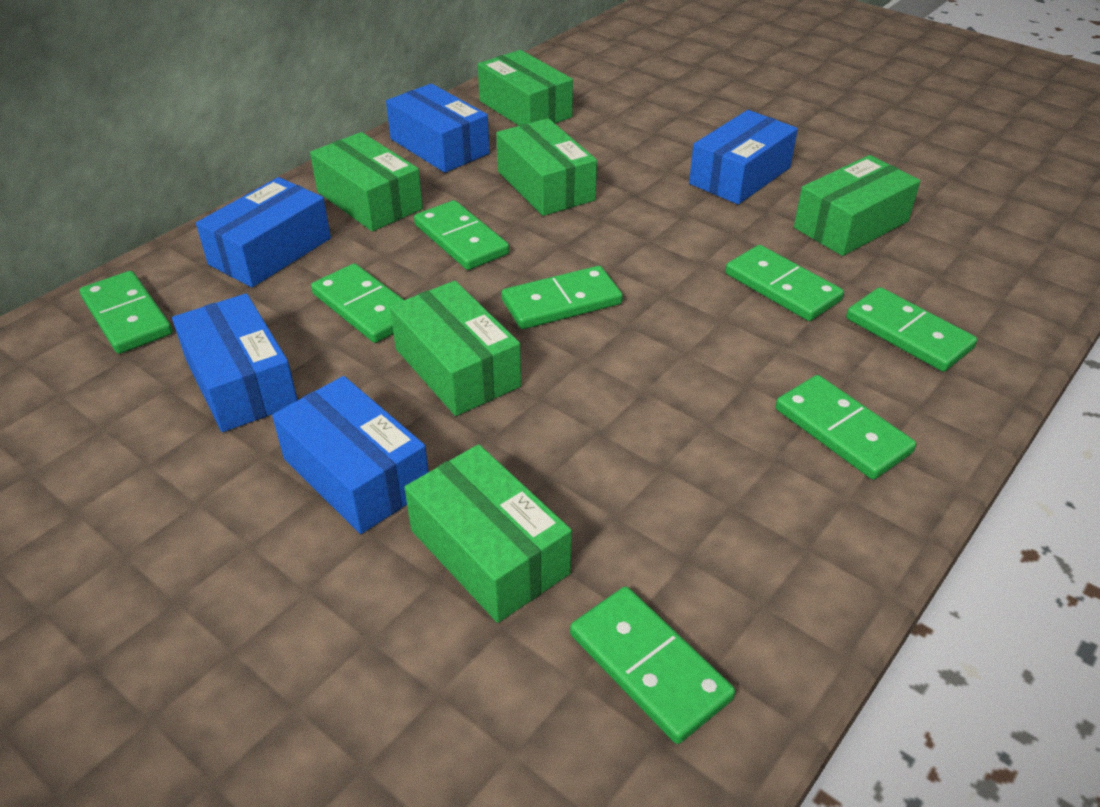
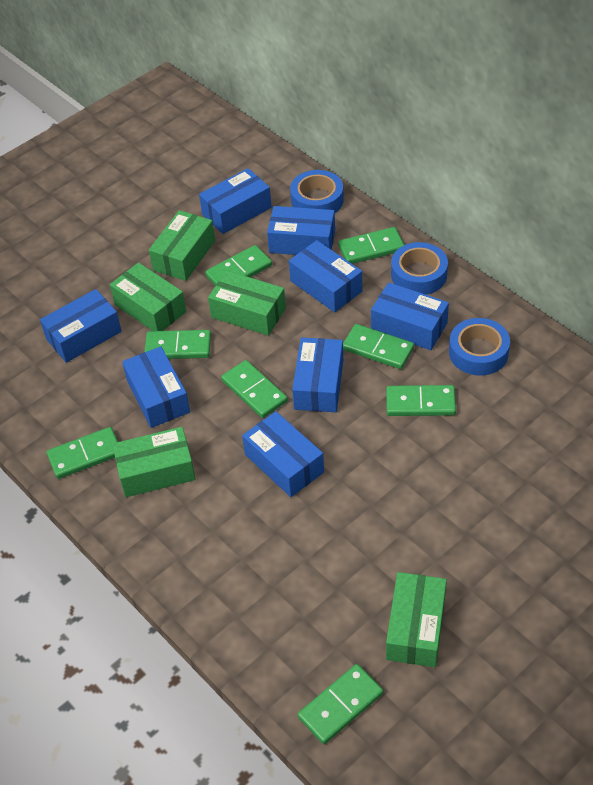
blue box: 5 -> 8
blue tape: 0 -> 3
green box: 6 -> 5

